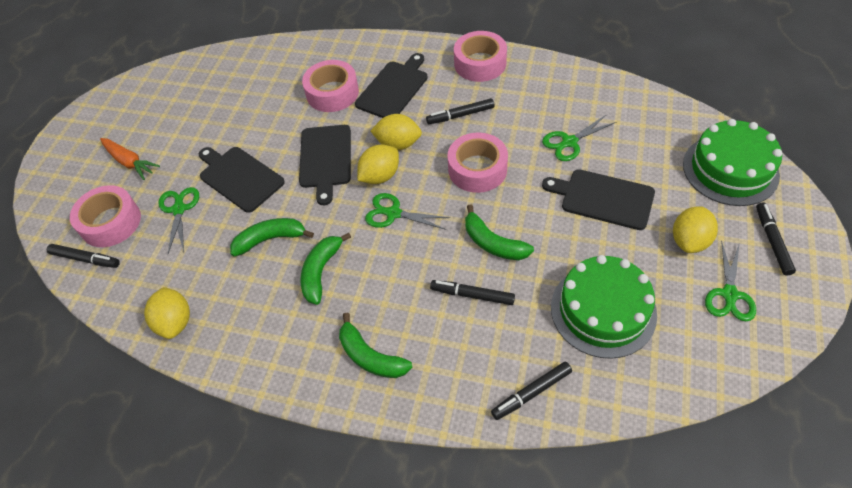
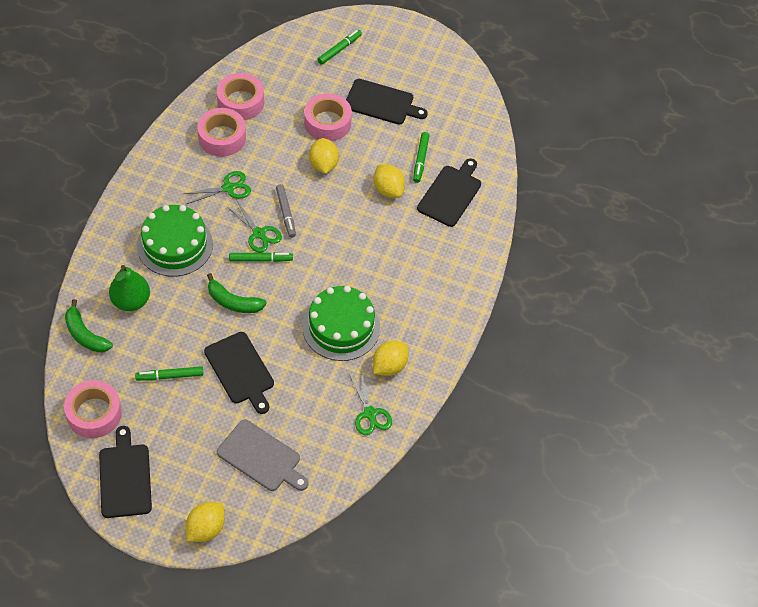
black marker: 5 -> 0
green banana: 4 -> 2
green marker: 0 -> 4
green pear: 0 -> 1
green scissors: 4 -> 3
grey cutting board: 0 -> 1
grey marker: 0 -> 1
orange carrot: 1 -> 0

